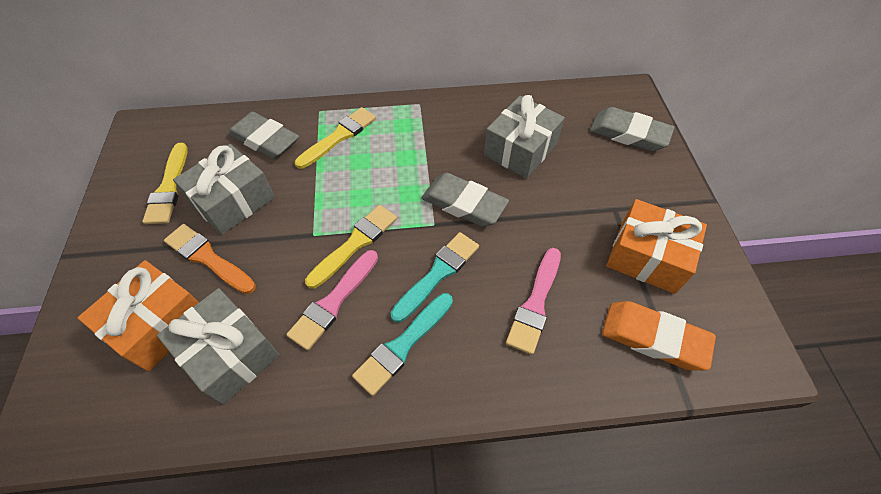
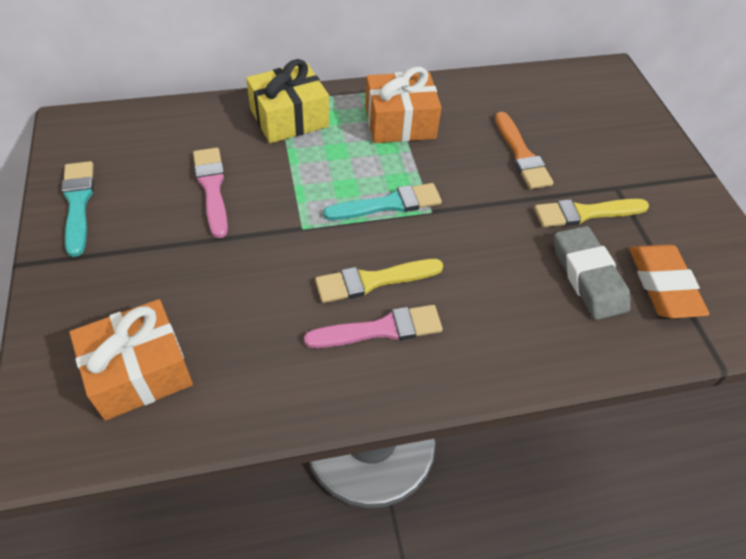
grey eraser: 3 -> 1
grey gift: 3 -> 0
yellow brush: 3 -> 2
yellow gift: 0 -> 1

